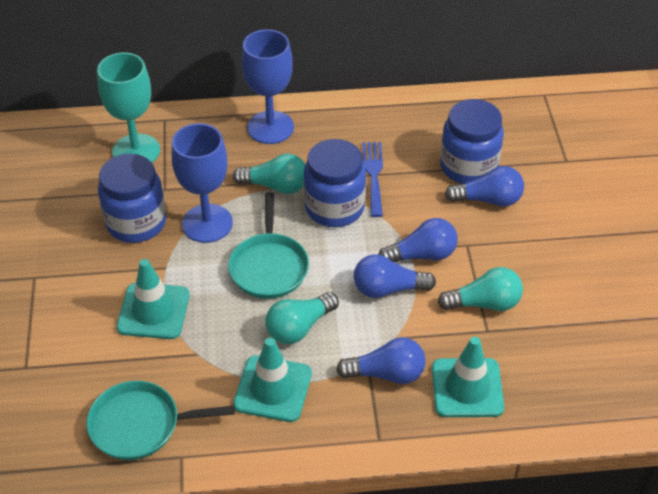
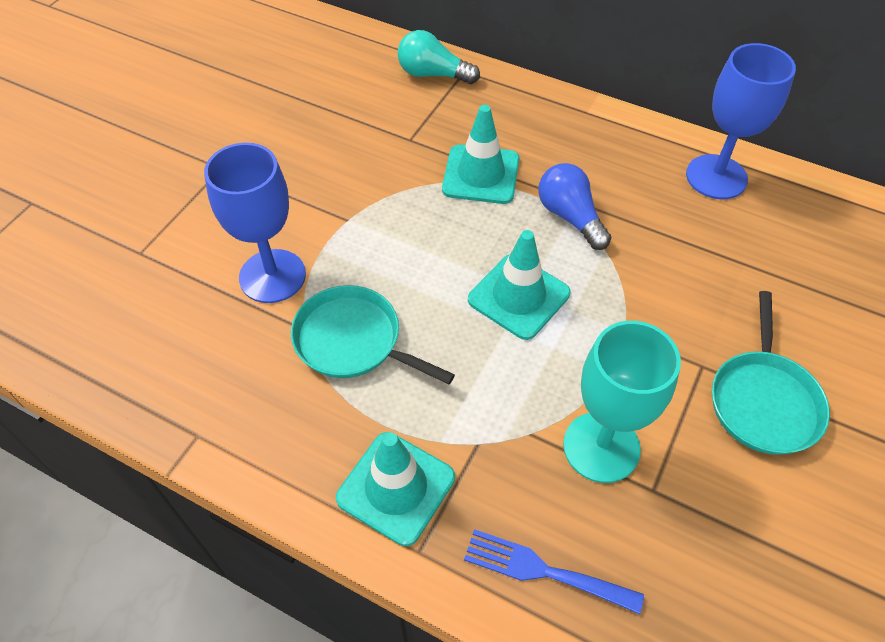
blue jar: 3 -> 0
blue light bulb: 4 -> 1
turquoise light bulb: 3 -> 1

